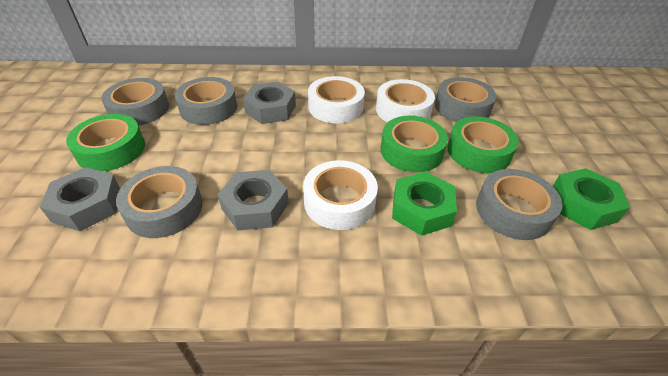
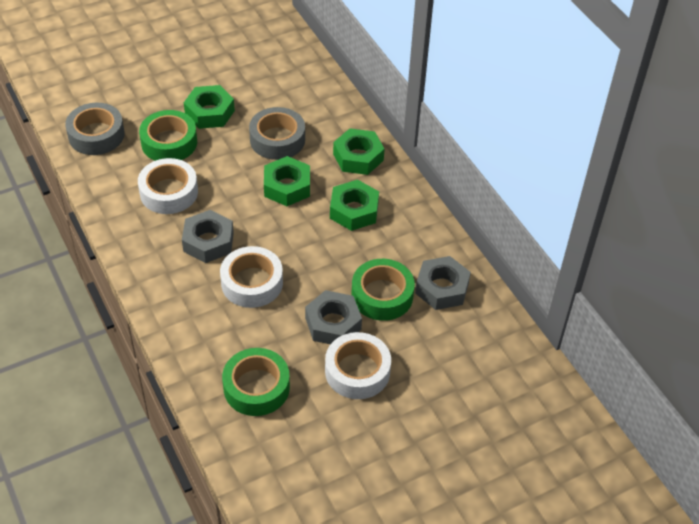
green nut: 2 -> 4
grey tape: 5 -> 2

